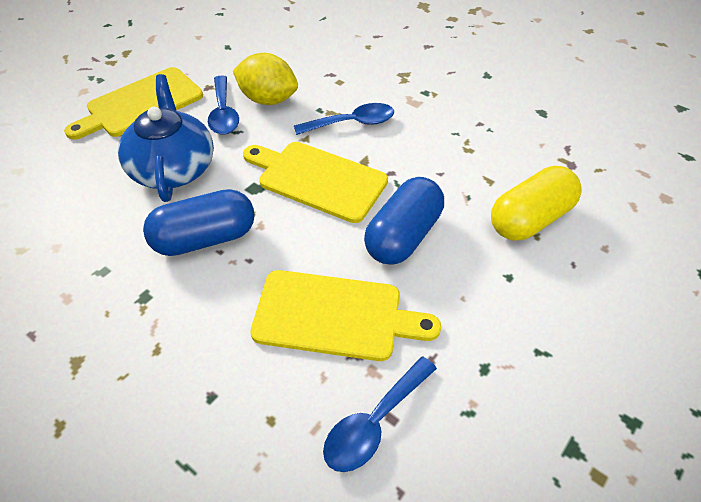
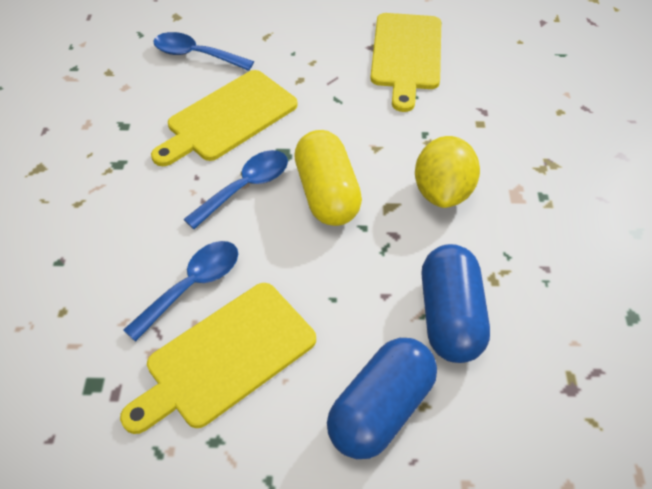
blue teapot: 1 -> 0

